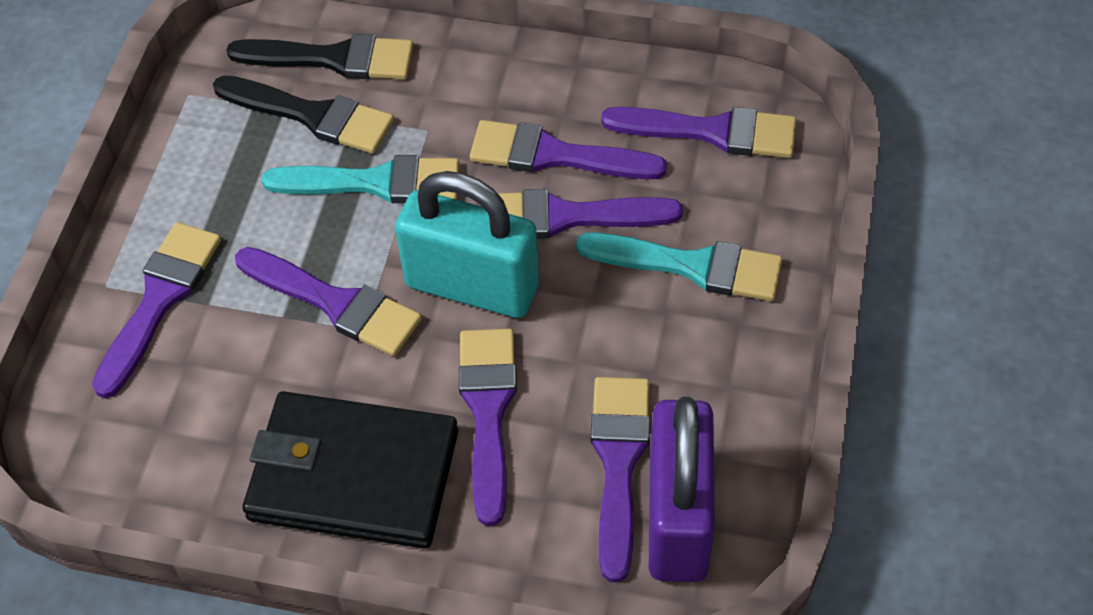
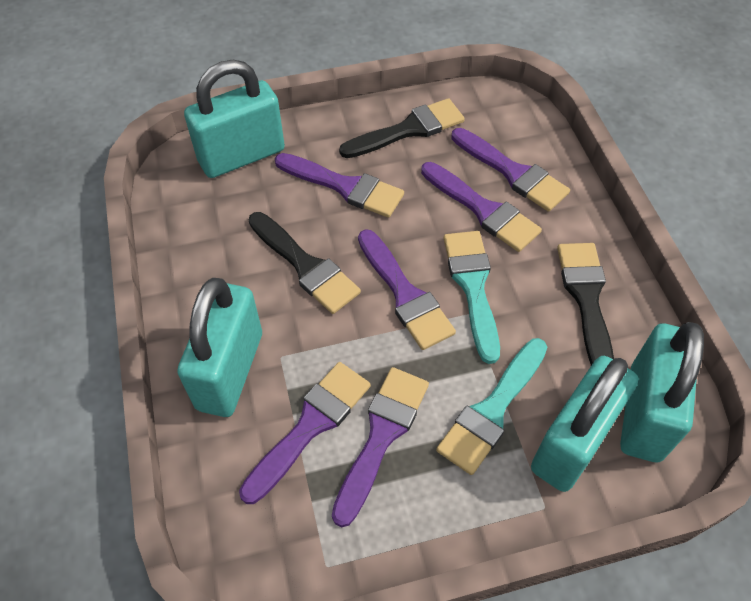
black brush: 2 -> 3
black wallet: 1 -> 0
purple brush: 7 -> 6
purple padlock: 1 -> 0
turquoise padlock: 1 -> 4

